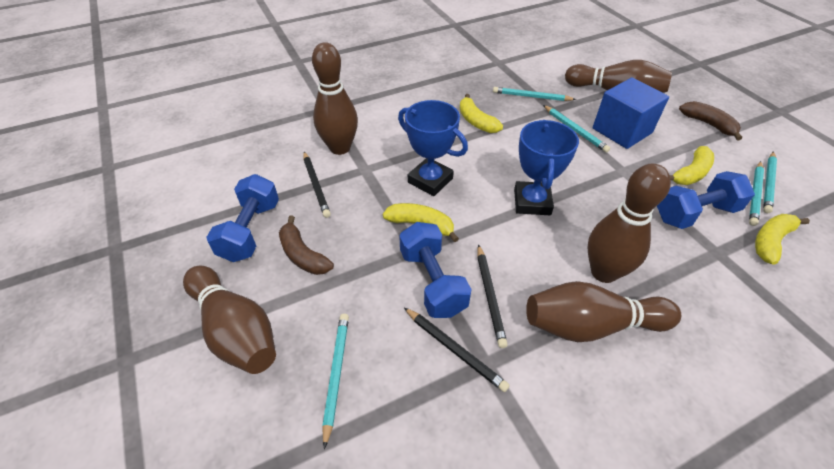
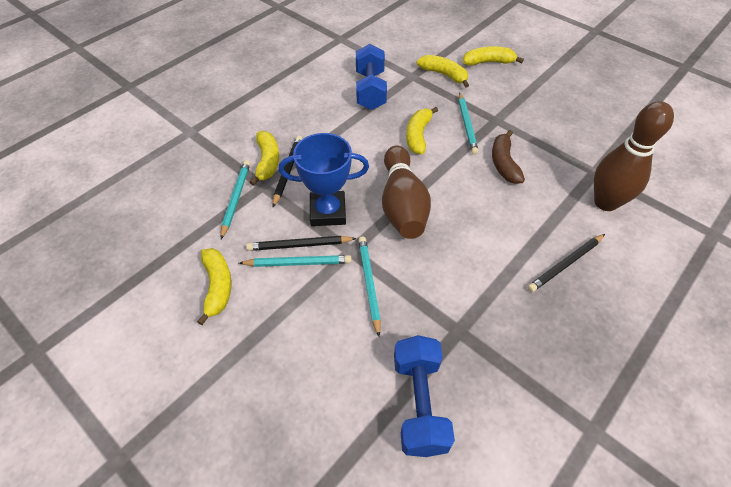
blue cube: 1 -> 0
blue dumbbell: 3 -> 2
blue trophy: 2 -> 1
brown banana: 2 -> 1
brown bowling pin: 5 -> 2
turquoise pencil: 5 -> 4
yellow banana: 4 -> 5

